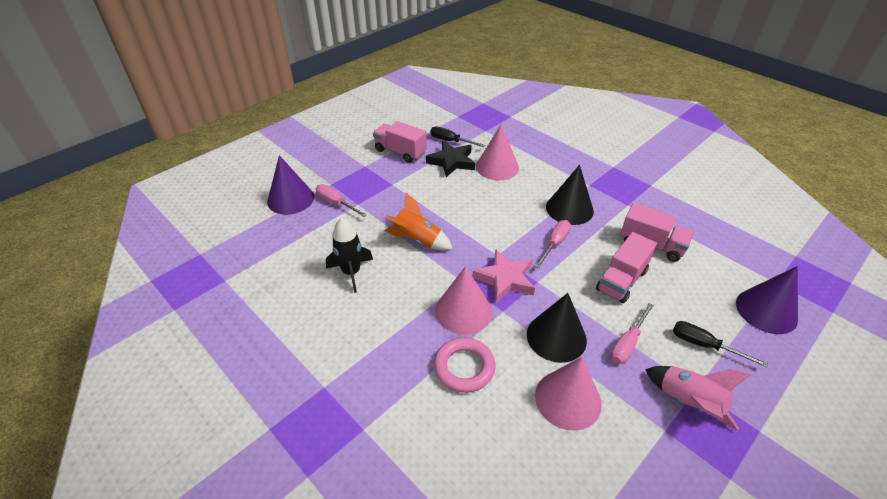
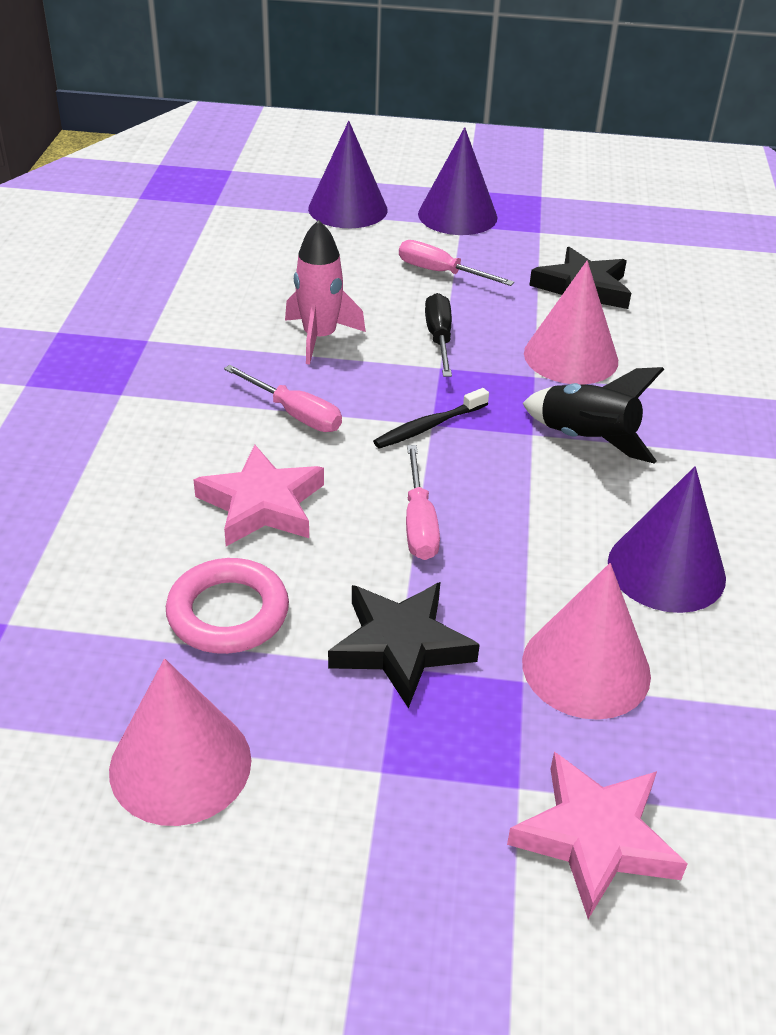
black cone: 2 -> 0
black screwdriver: 2 -> 1
black star: 1 -> 2
black toothbrush: 0 -> 1
orange rocket: 1 -> 0
pink star: 1 -> 2
pink truck: 3 -> 0
purple cone: 2 -> 3

